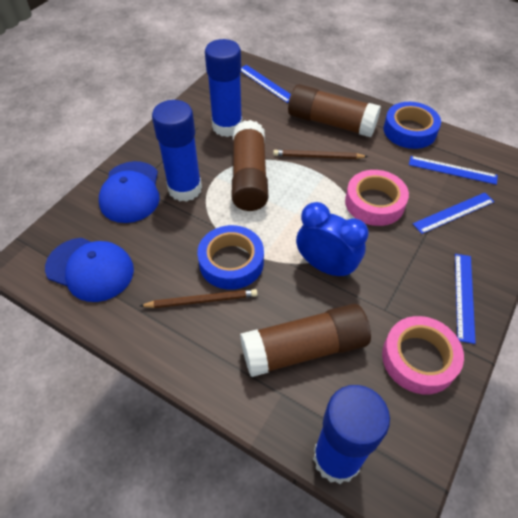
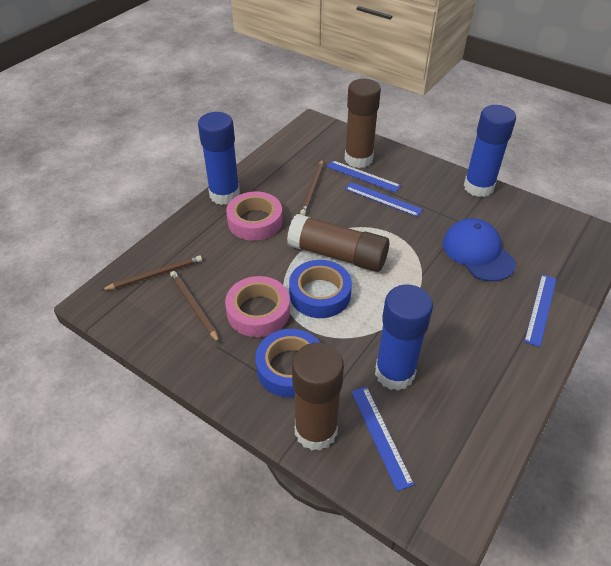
blue cap: 2 -> 1
blue clock: 1 -> 0
brown pencil: 2 -> 3

